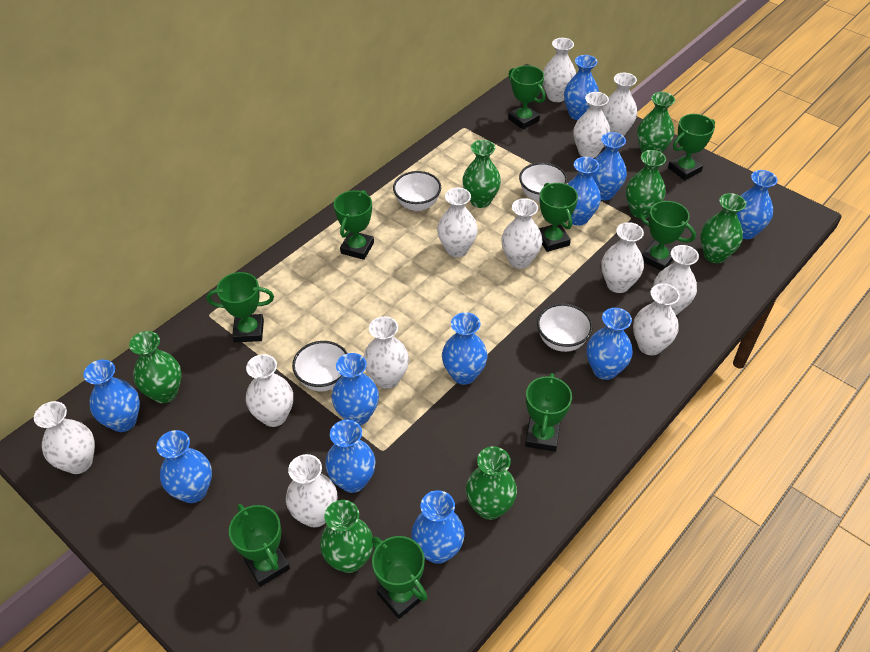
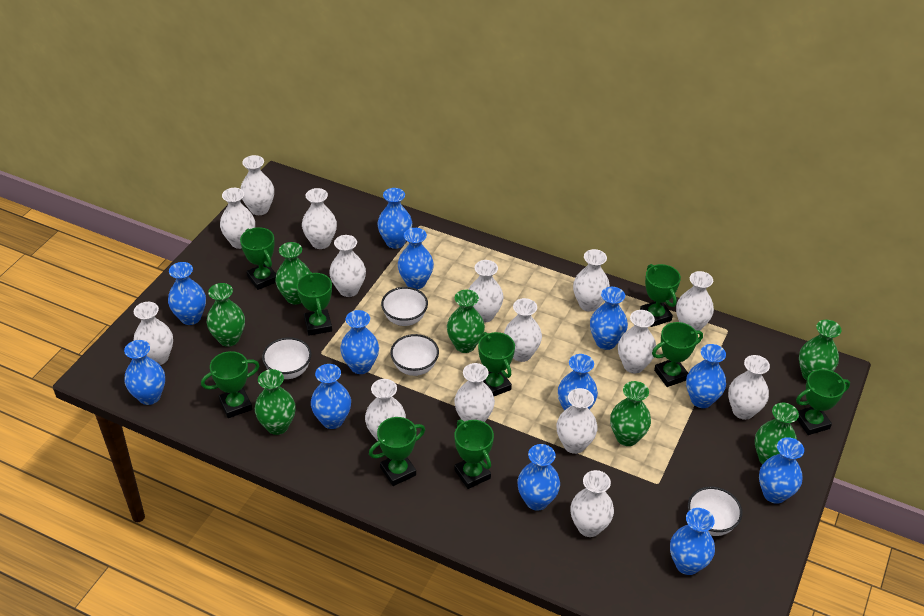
blue vase: 11 -> 12
white vase: 12 -> 15

